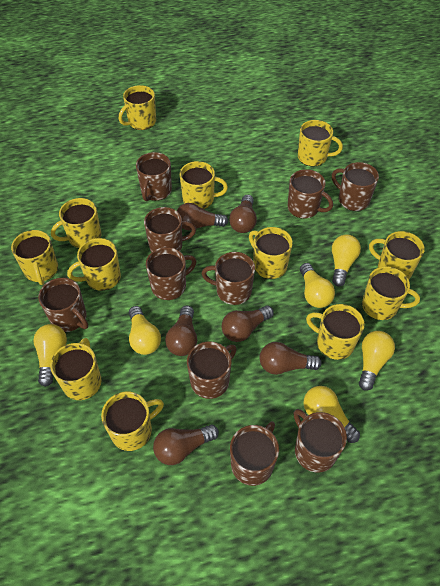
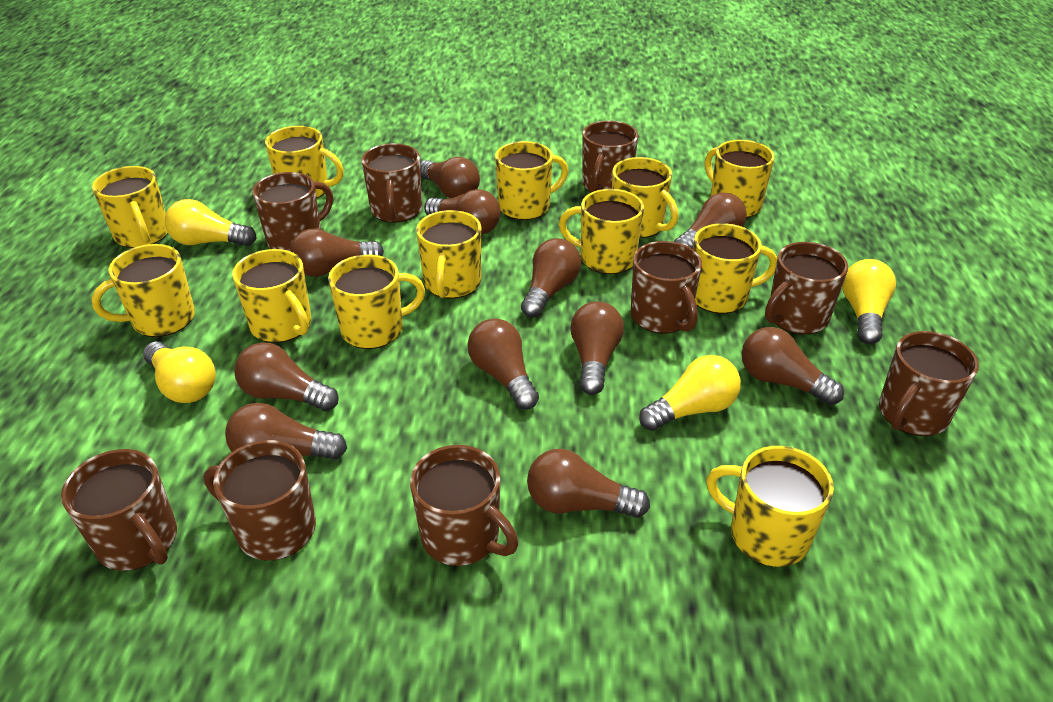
brown light bulb: 6 -> 11
brown mug: 10 -> 9
yellow light bulb: 6 -> 4

